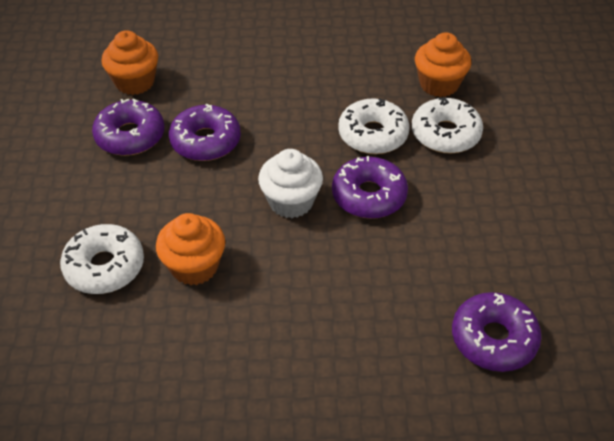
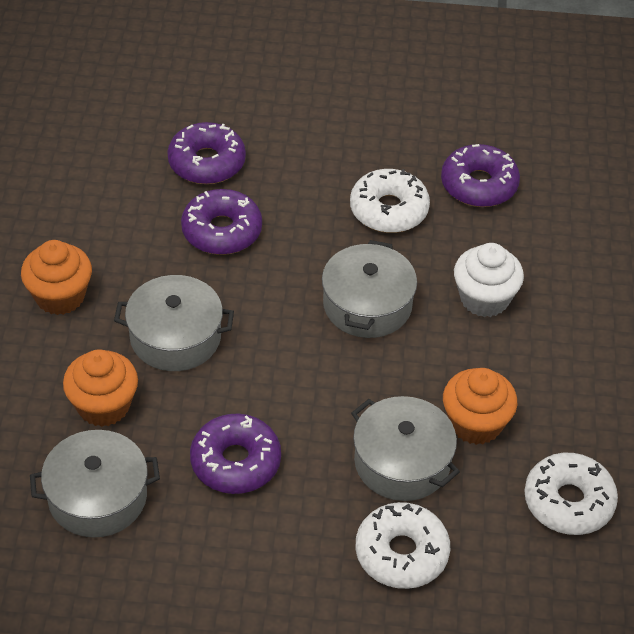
grey pot: 0 -> 4

